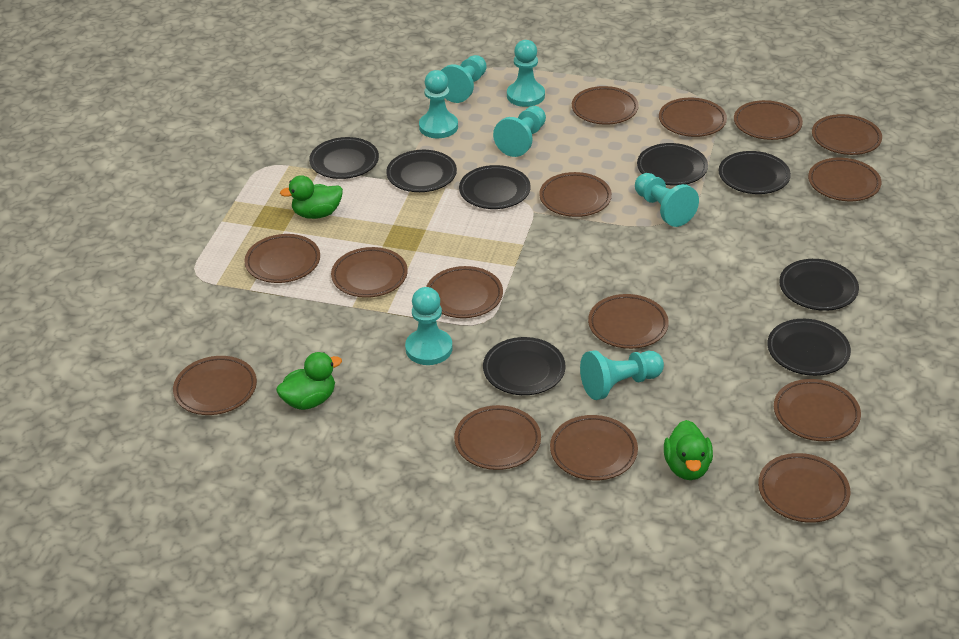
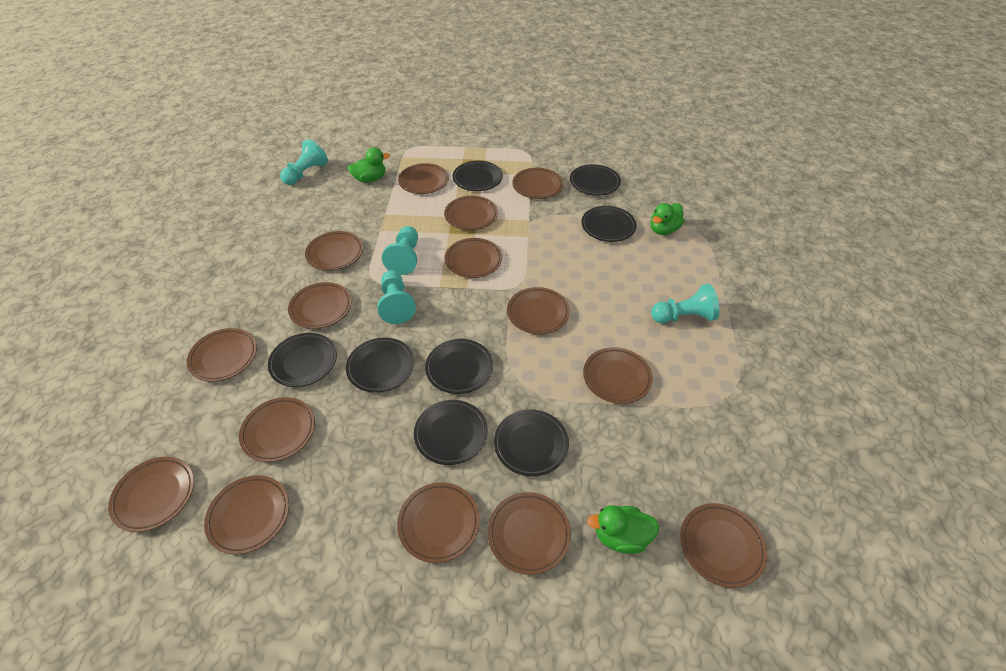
turquoise pawn: 7 -> 4

